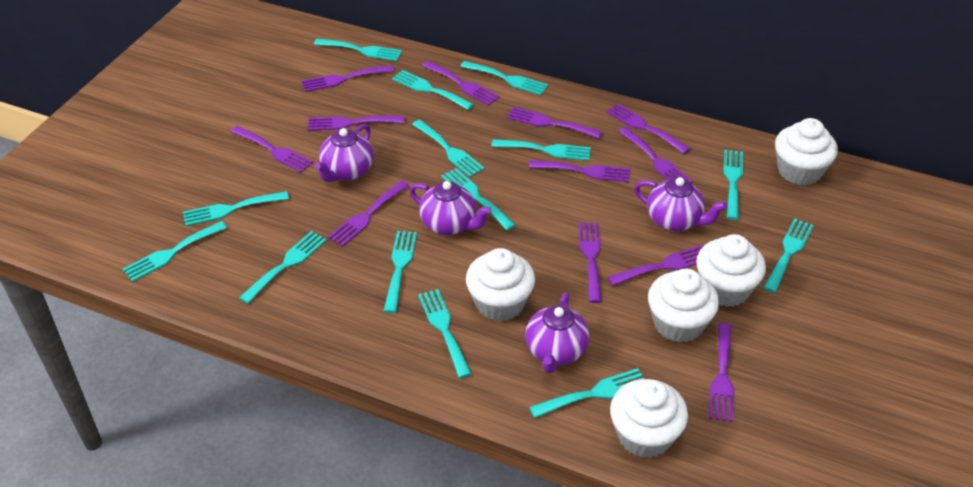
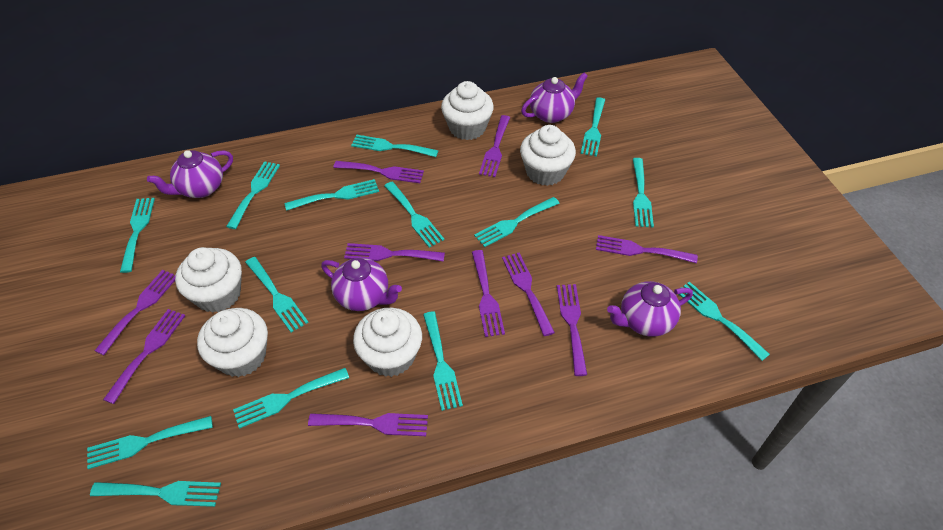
purple fork: 12 -> 10

